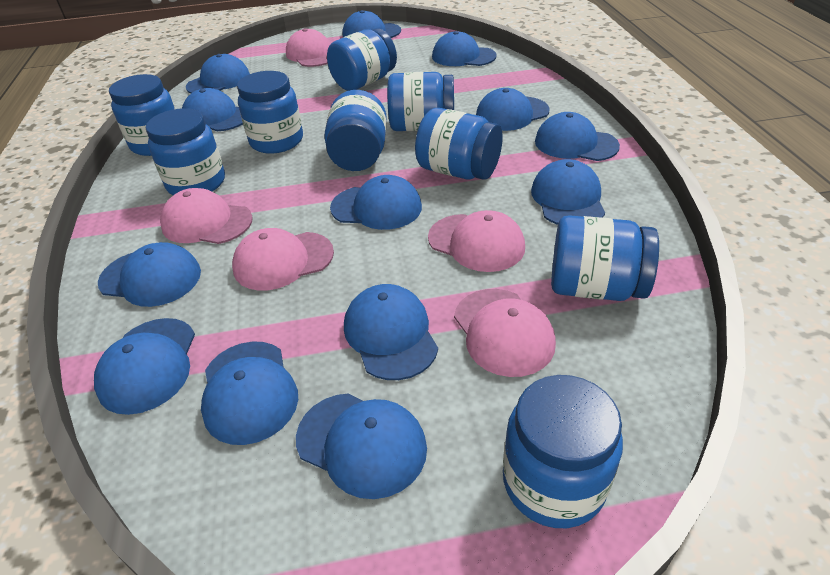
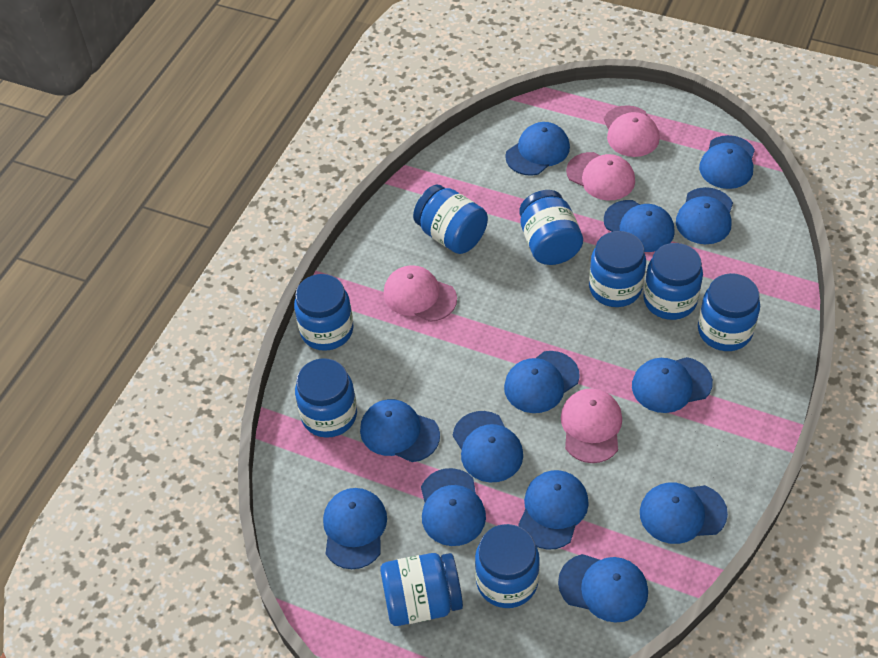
pink cap: 5 -> 4

